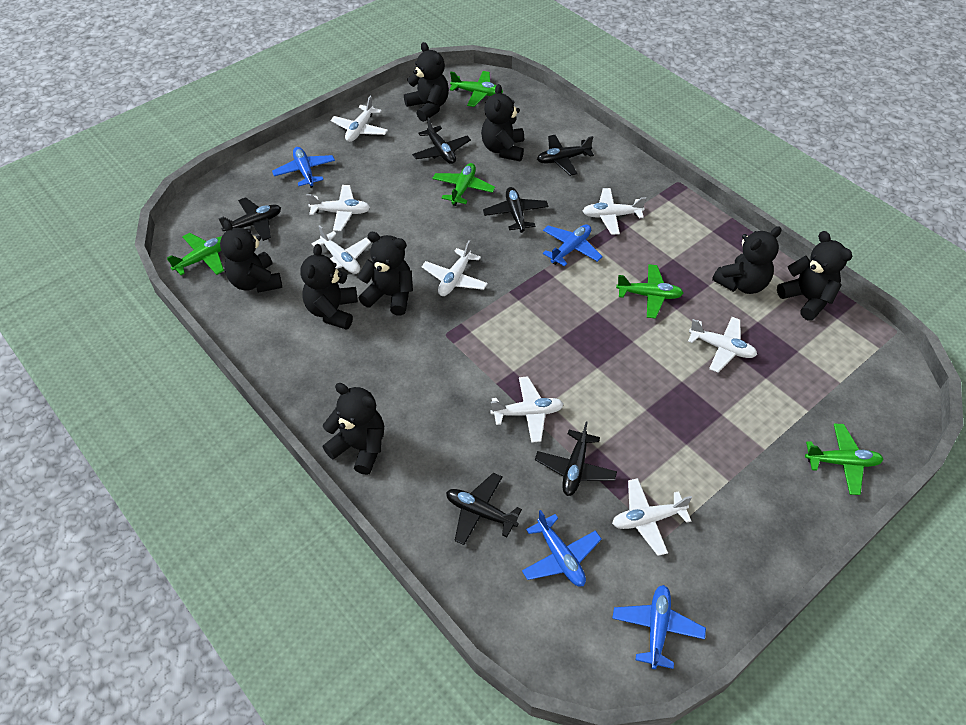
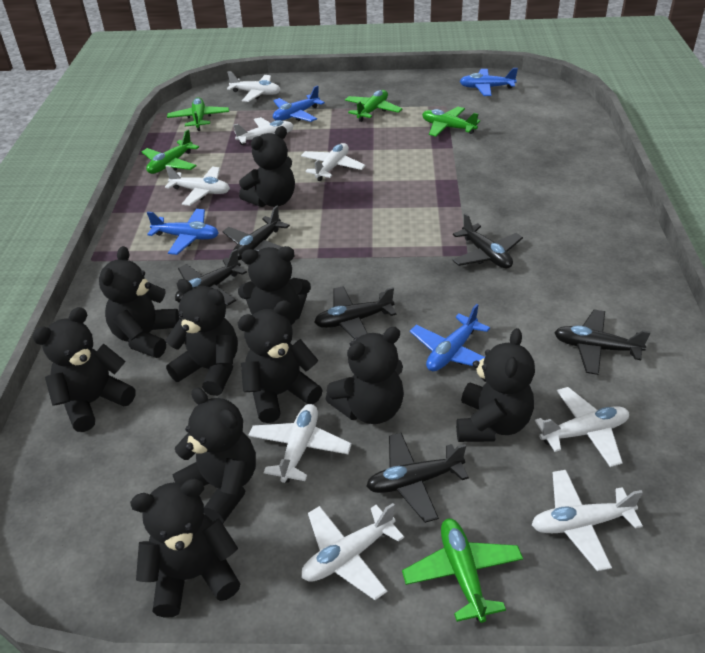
black teddy bear: 8 -> 10

